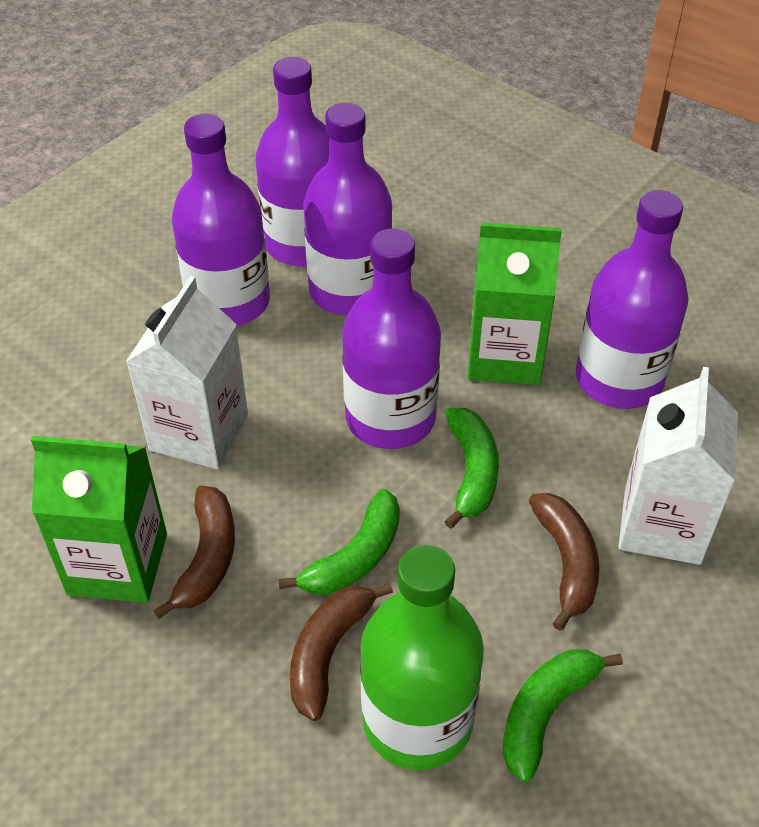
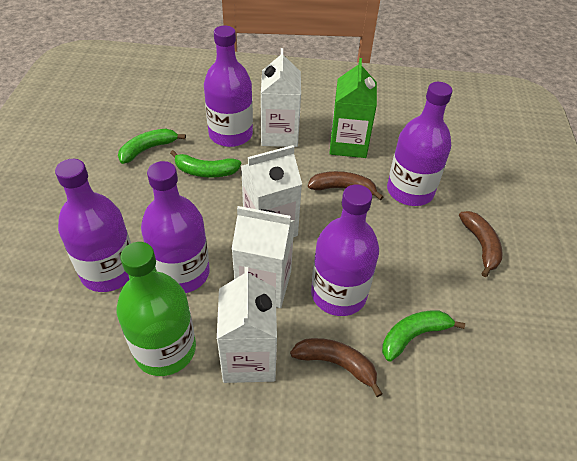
green carton: 2 -> 1
white carton: 2 -> 4

